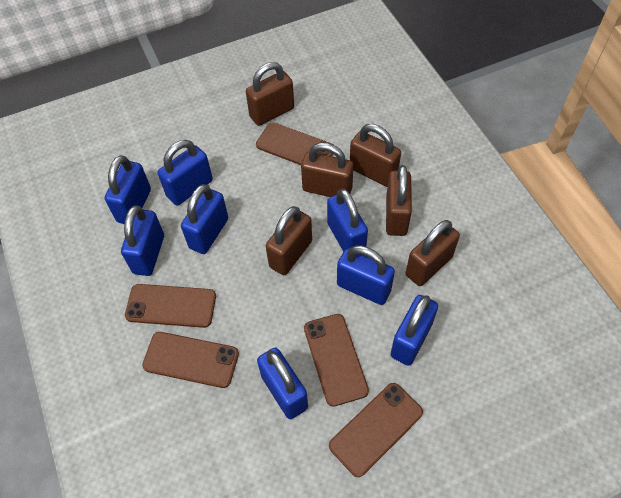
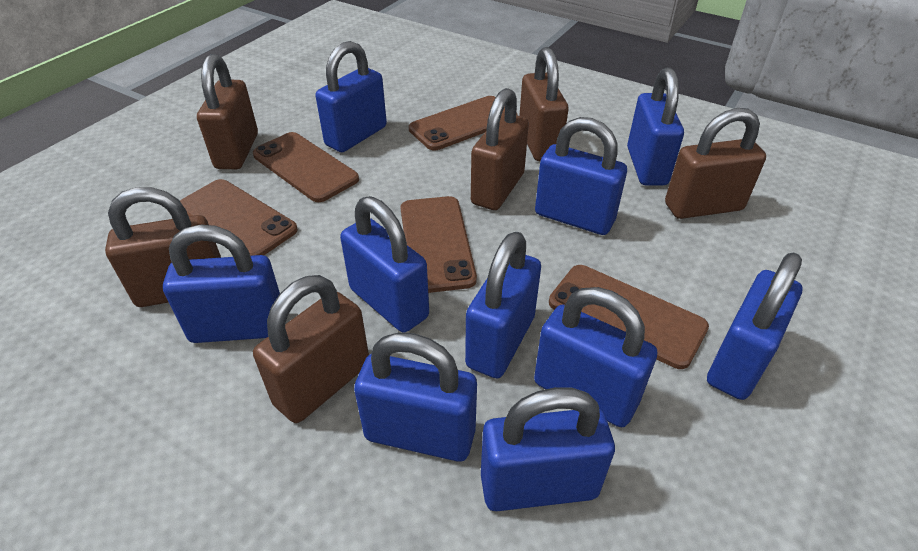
blue padlock: 8 -> 10

